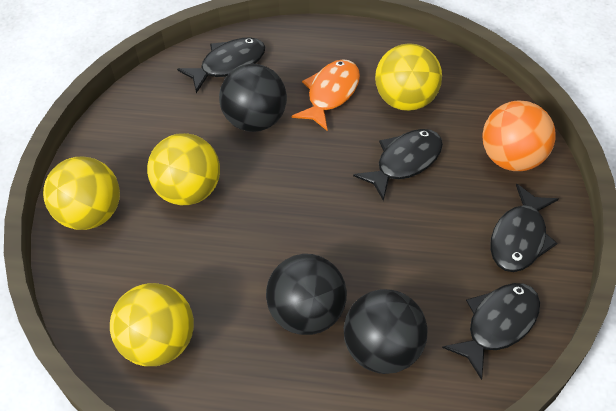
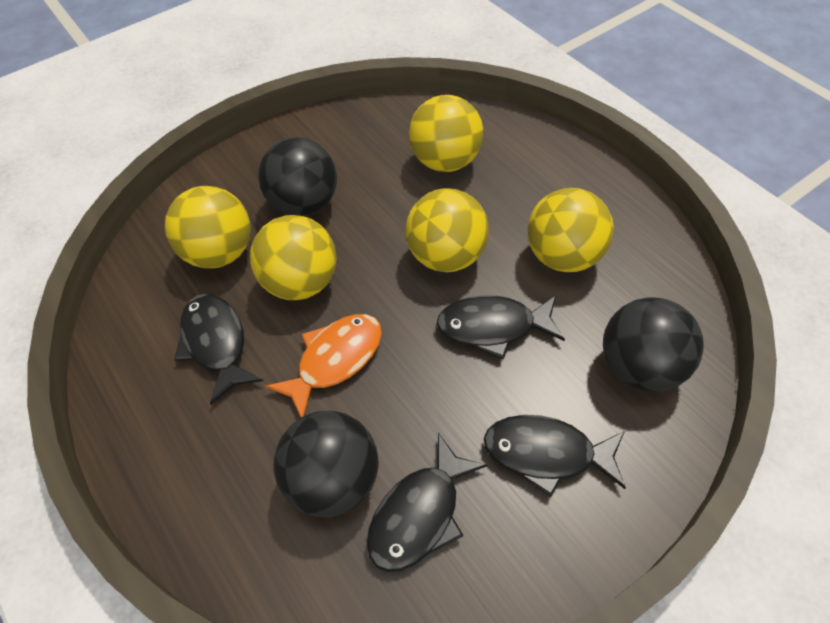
orange ball: 1 -> 0
yellow ball: 4 -> 5

